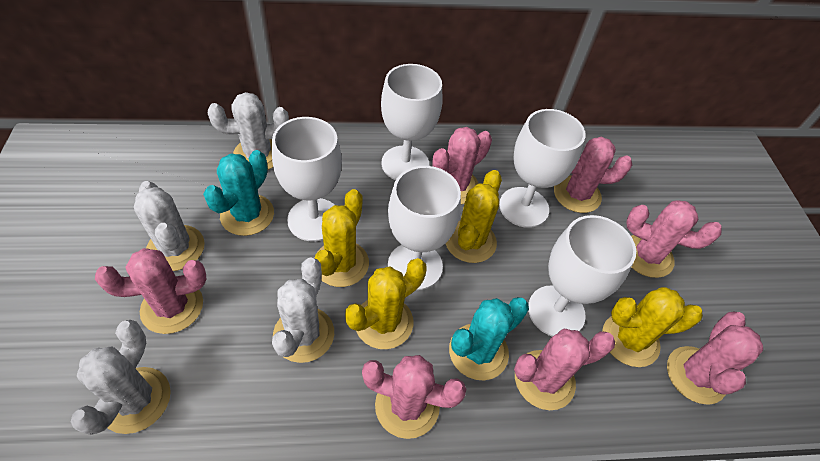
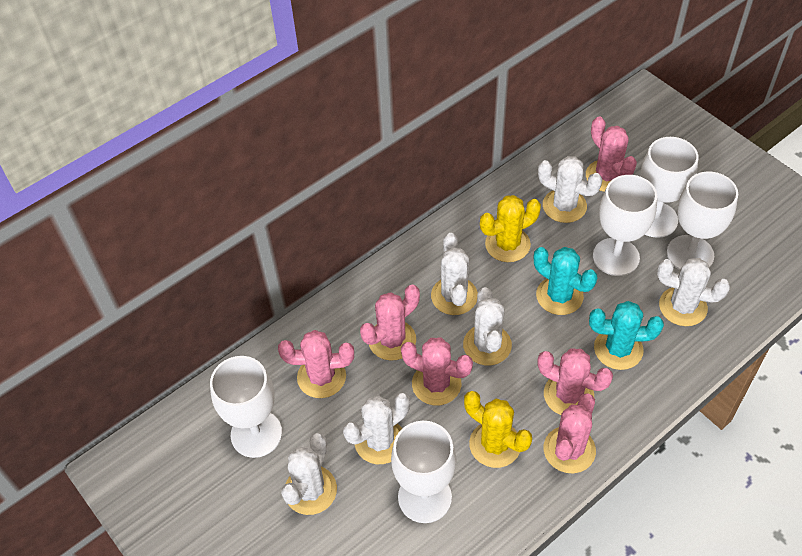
pink cactus: 7 -> 6
white cactus: 4 -> 6
yellow cactus: 4 -> 2

